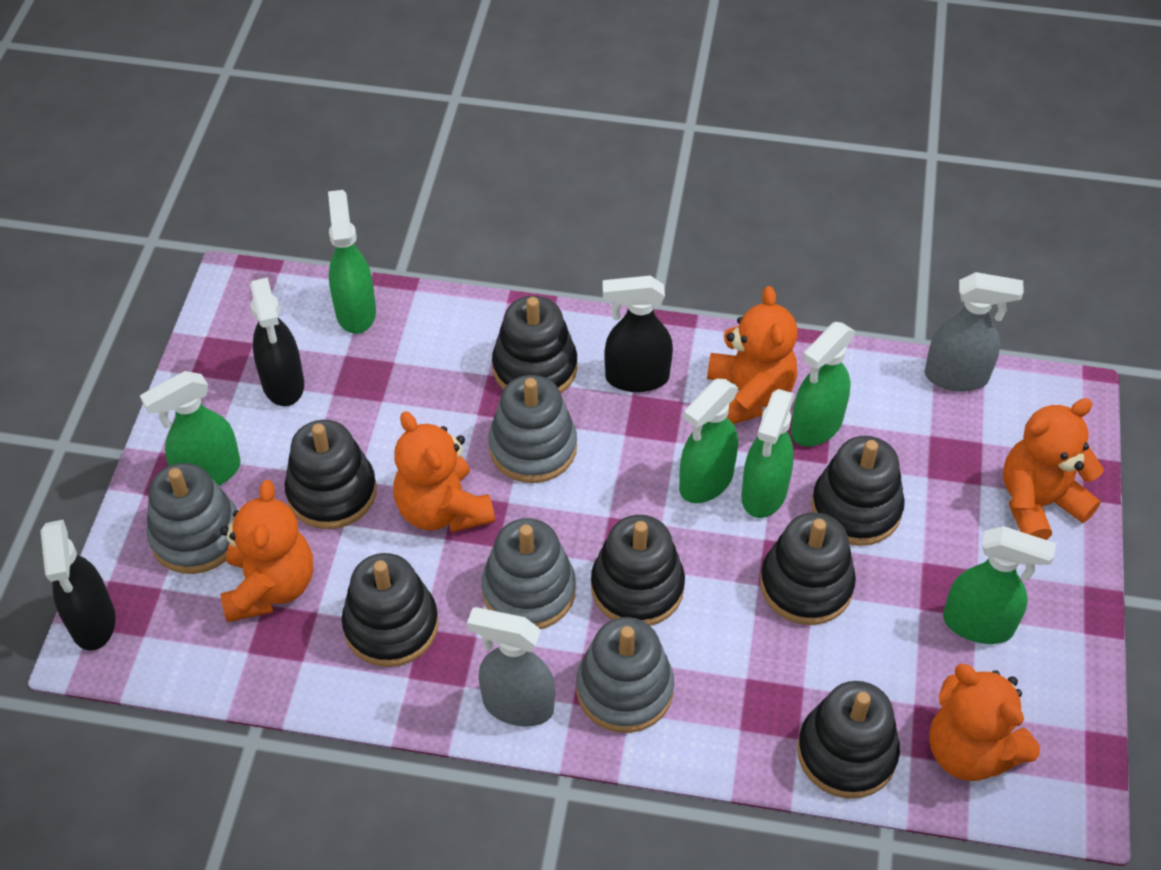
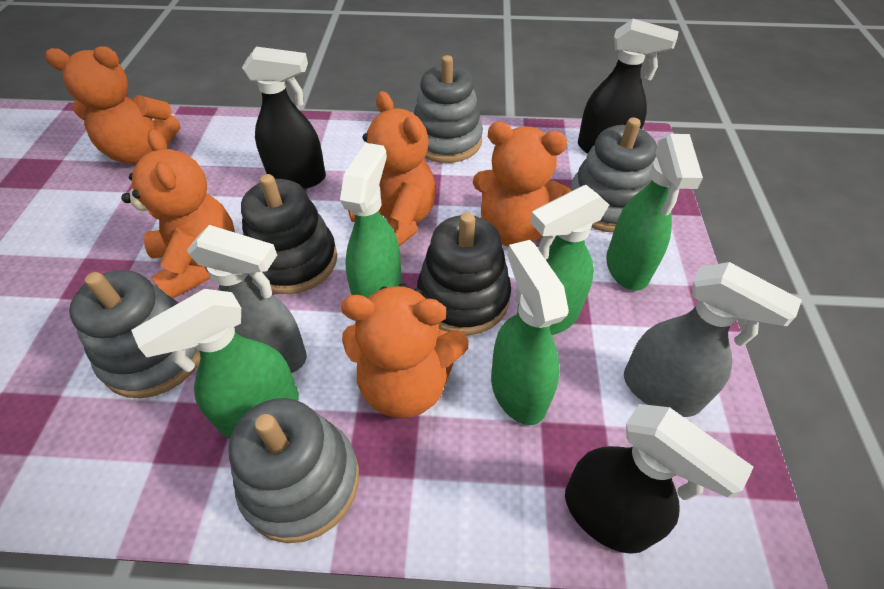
black stacking toy: 7 -> 2
green spray bottle: 6 -> 5

